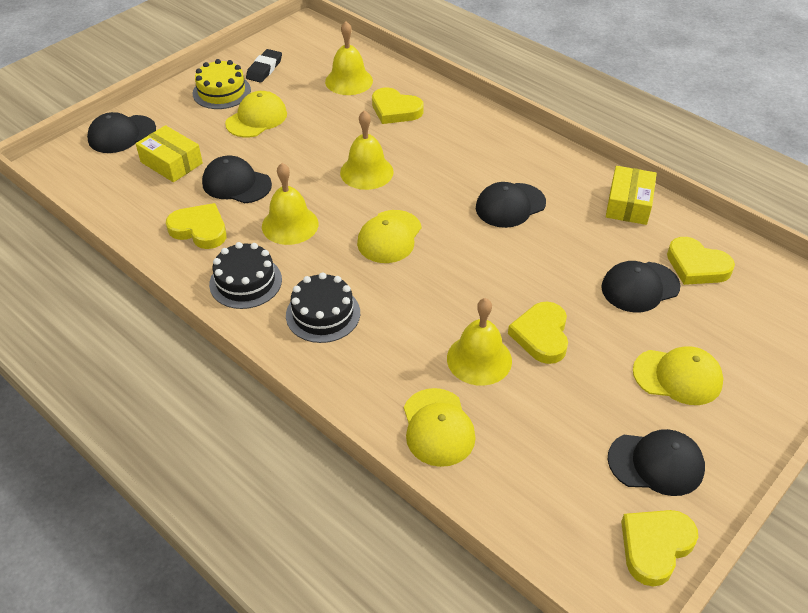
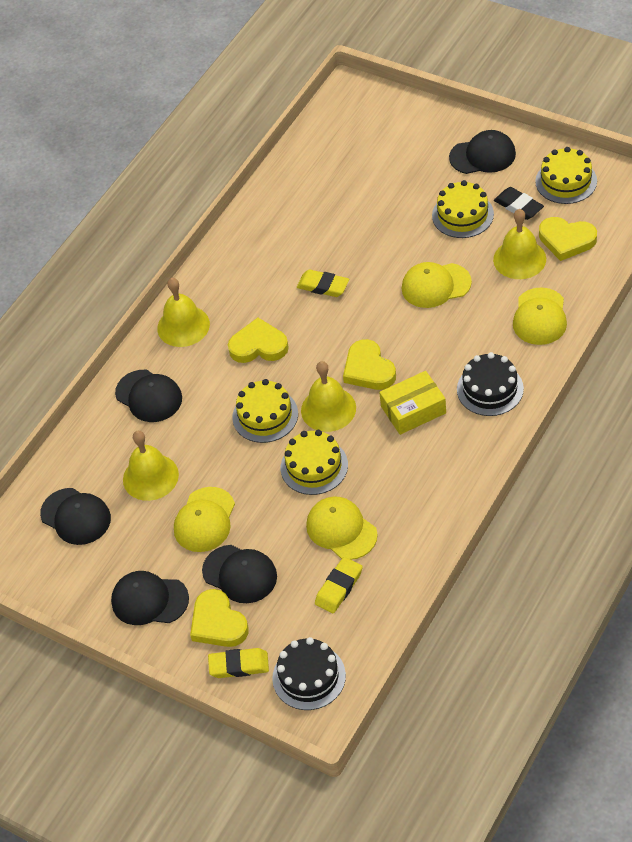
yellow box: 2 -> 1
yellow cake: 1 -> 4
yellow eraser: 0 -> 3
yellow heart: 5 -> 4

